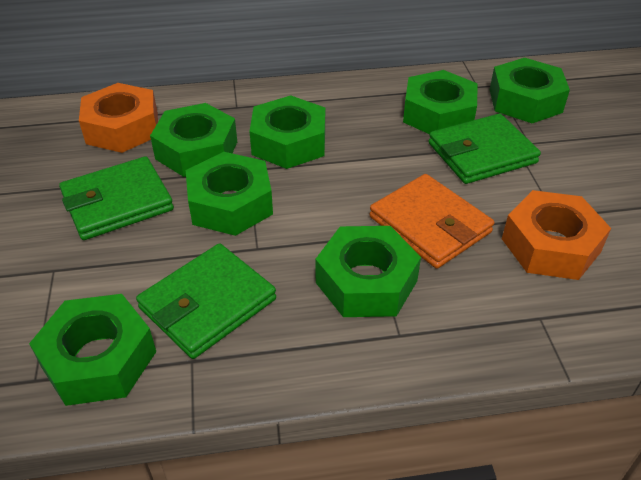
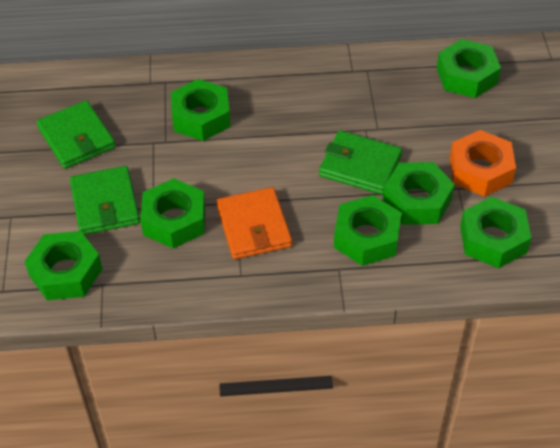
orange nut: 2 -> 1

